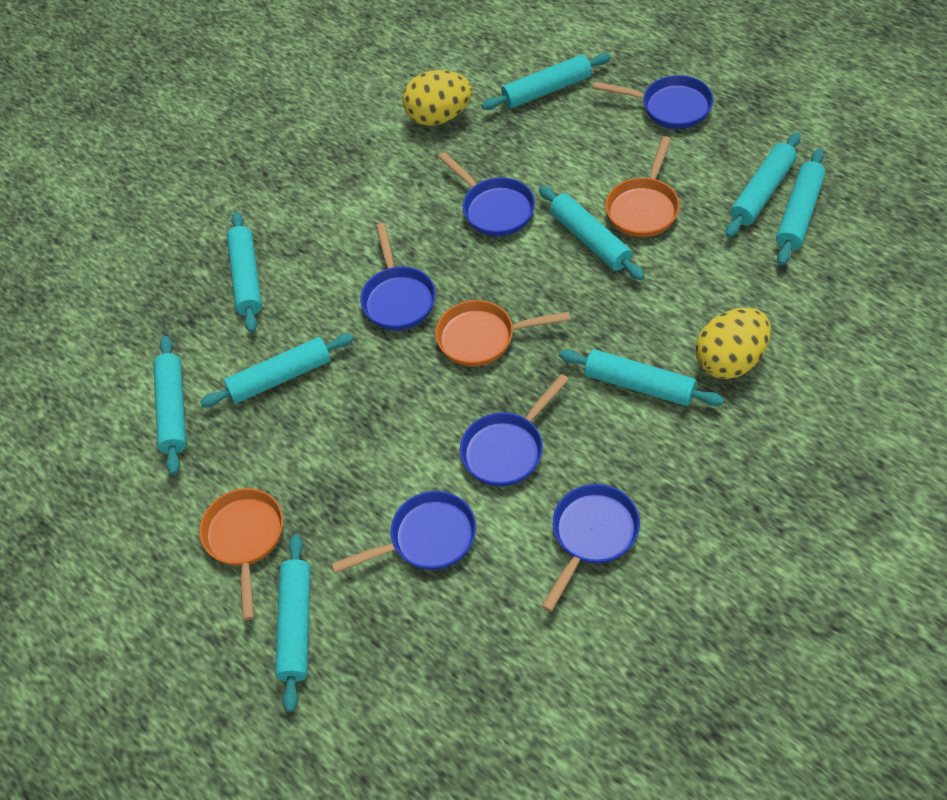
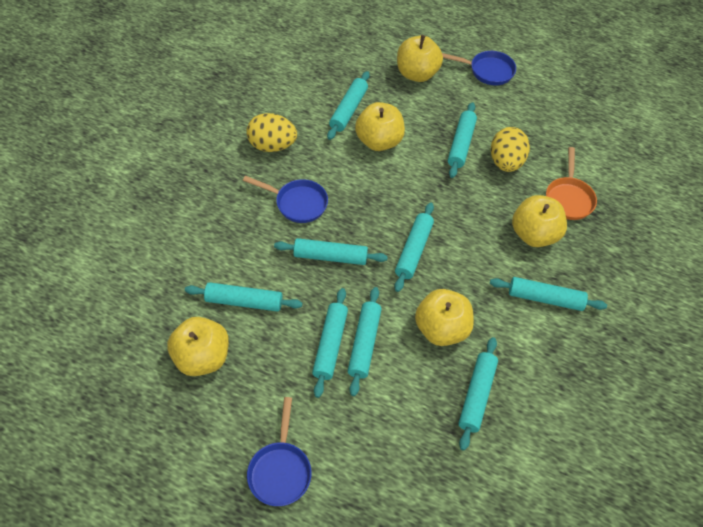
blue pan: 6 -> 3
orange pan: 3 -> 1
yellow apple: 0 -> 5

